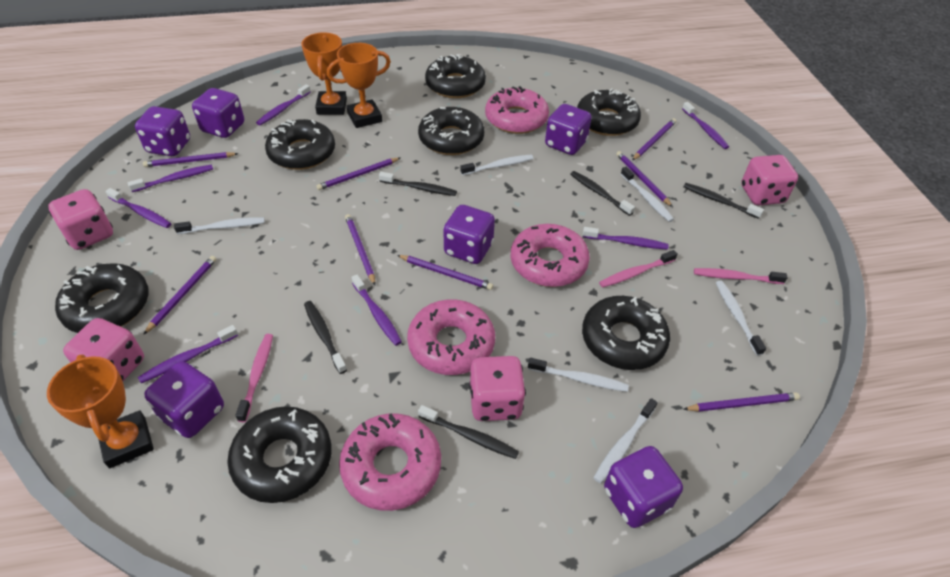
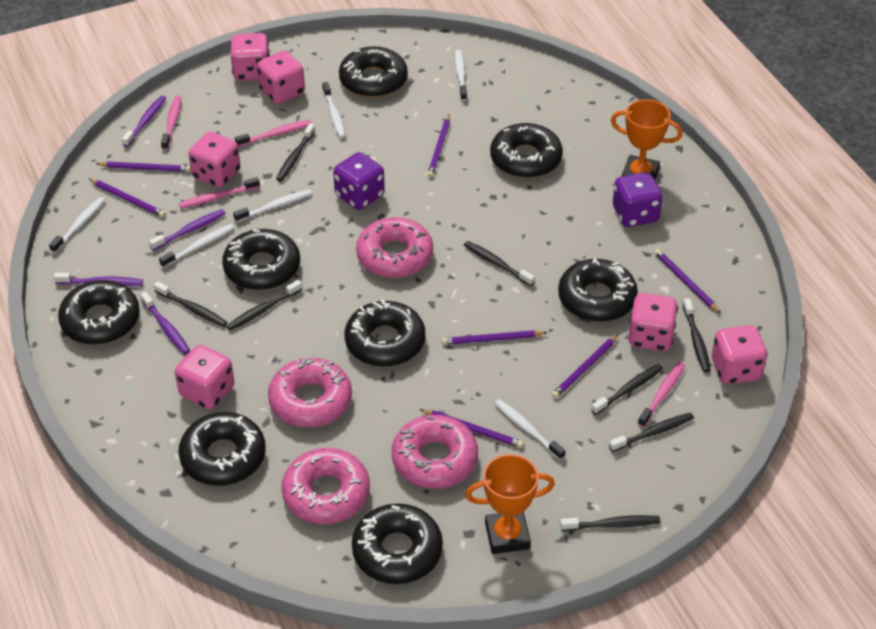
black donut: 7 -> 8
black toothbrush: 5 -> 8
orange trophy: 3 -> 2
pink dice: 4 -> 6
pink toothbrush: 3 -> 4
purple dice: 6 -> 2
purple pencil: 8 -> 7
purple toothbrush: 7 -> 4

